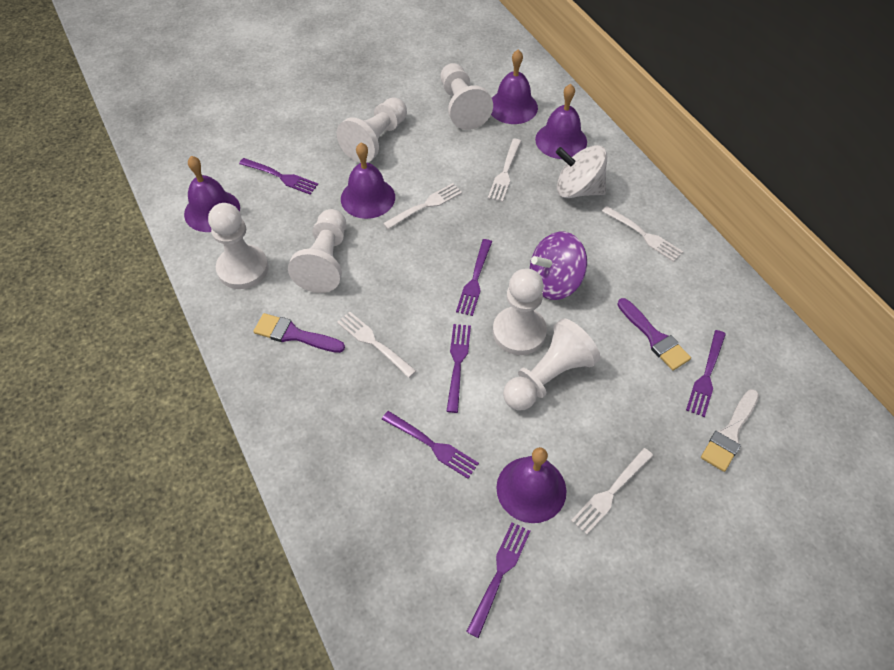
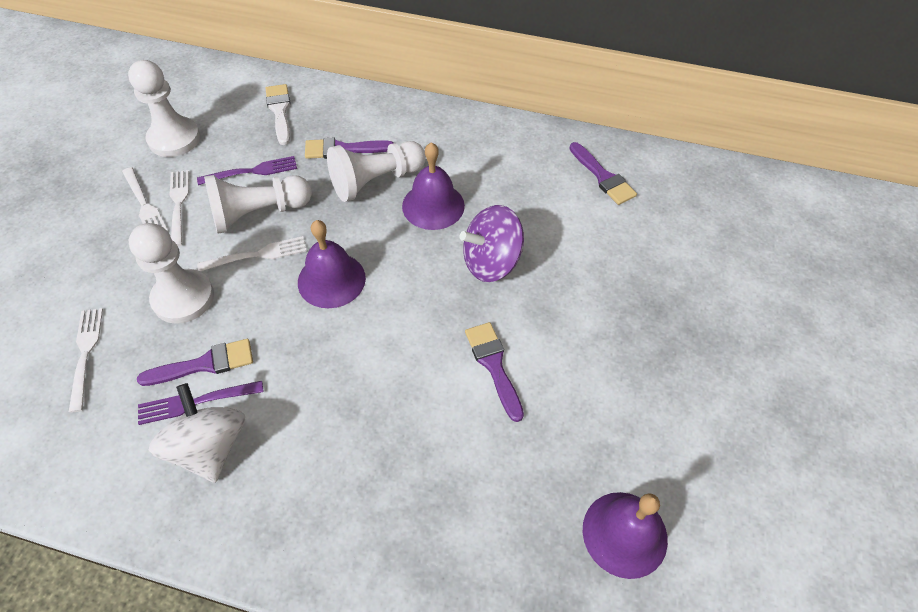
purple bell: 5 -> 3
purple brush: 2 -> 4
purple fork: 6 -> 2
white fork: 5 -> 4
white pawn: 6 -> 4

